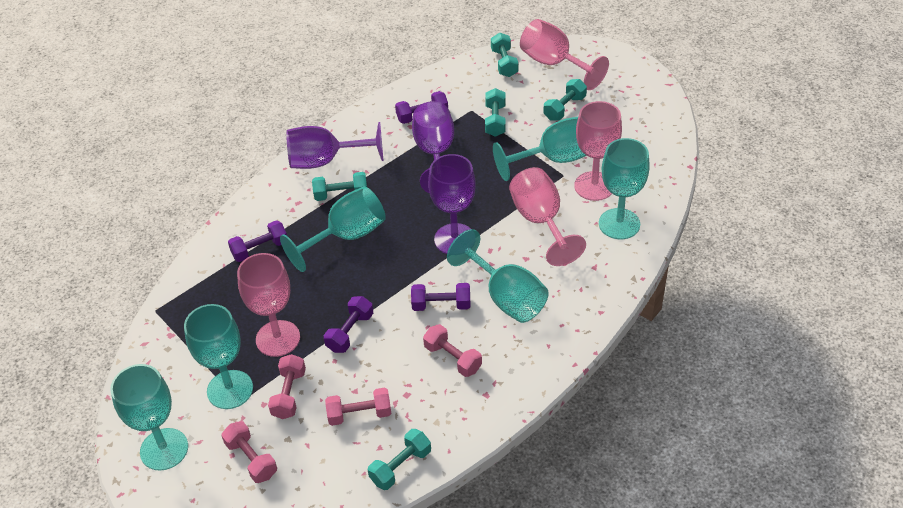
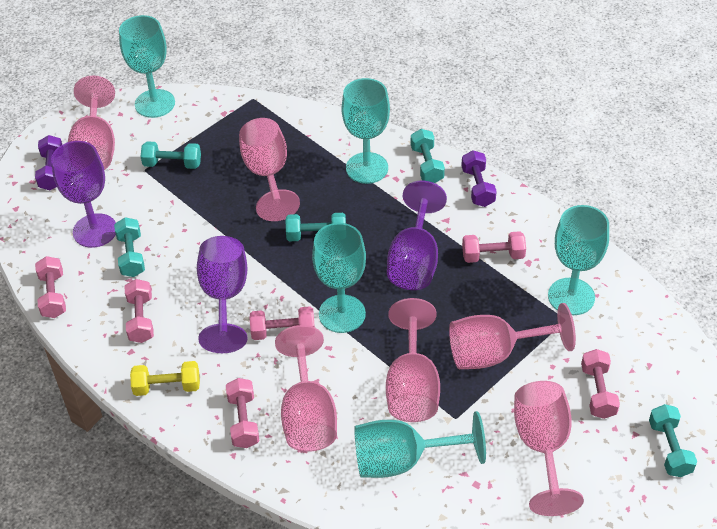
pink dumbbell: 4 -> 6
pink goblet: 4 -> 6
purple dumbbell: 4 -> 2
turquoise goblet: 6 -> 5
yellow dumbbell: 0 -> 1

